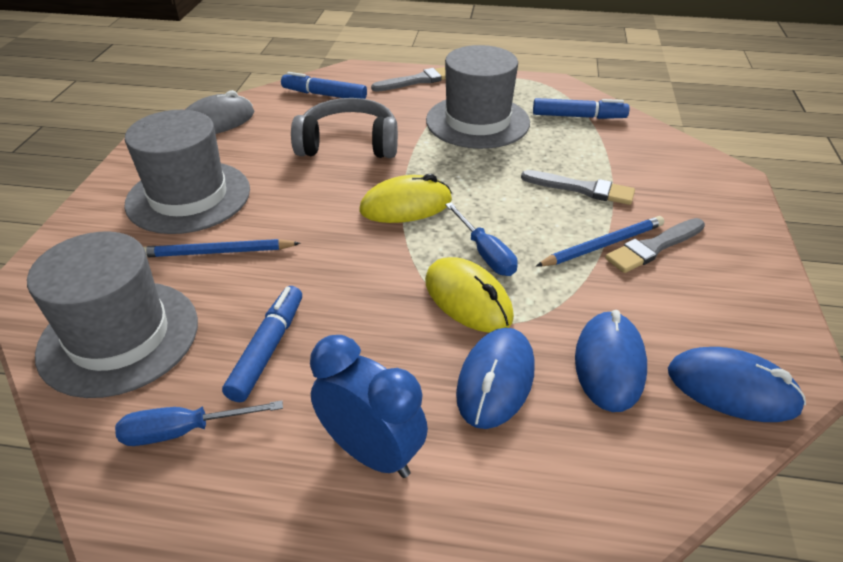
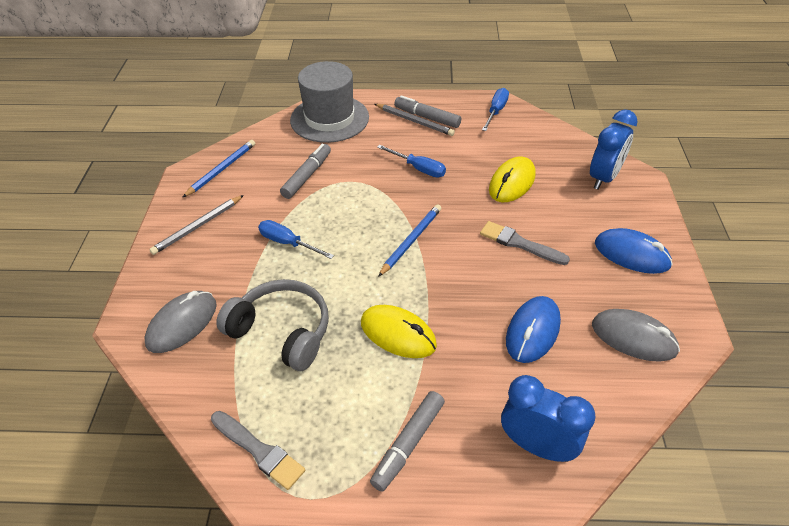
blue clock: 1 -> 2
blue marker: 3 -> 0
blue mouse: 3 -> 2
blue screwdriver: 2 -> 3
grey brush: 3 -> 2
grey hat: 3 -> 1
grey marker: 0 -> 3
grey mouse: 1 -> 2
grey pencil: 0 -> 2

